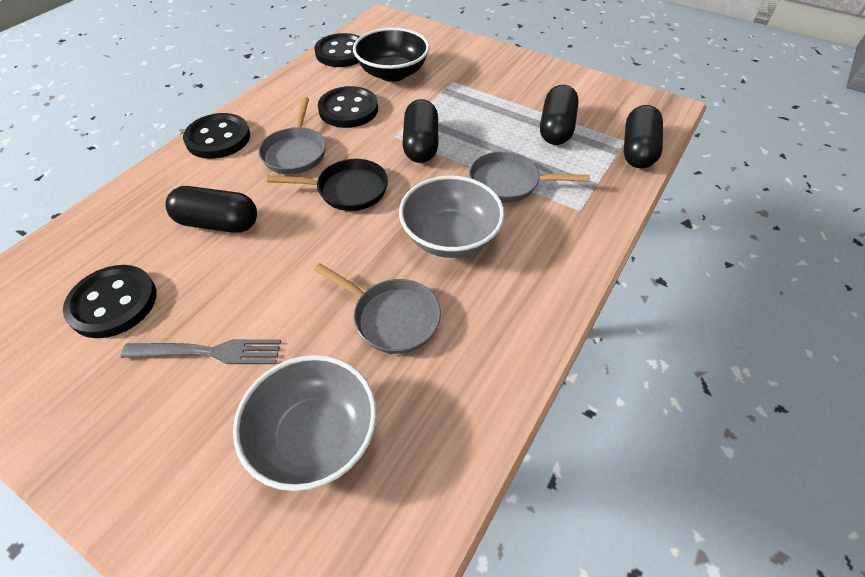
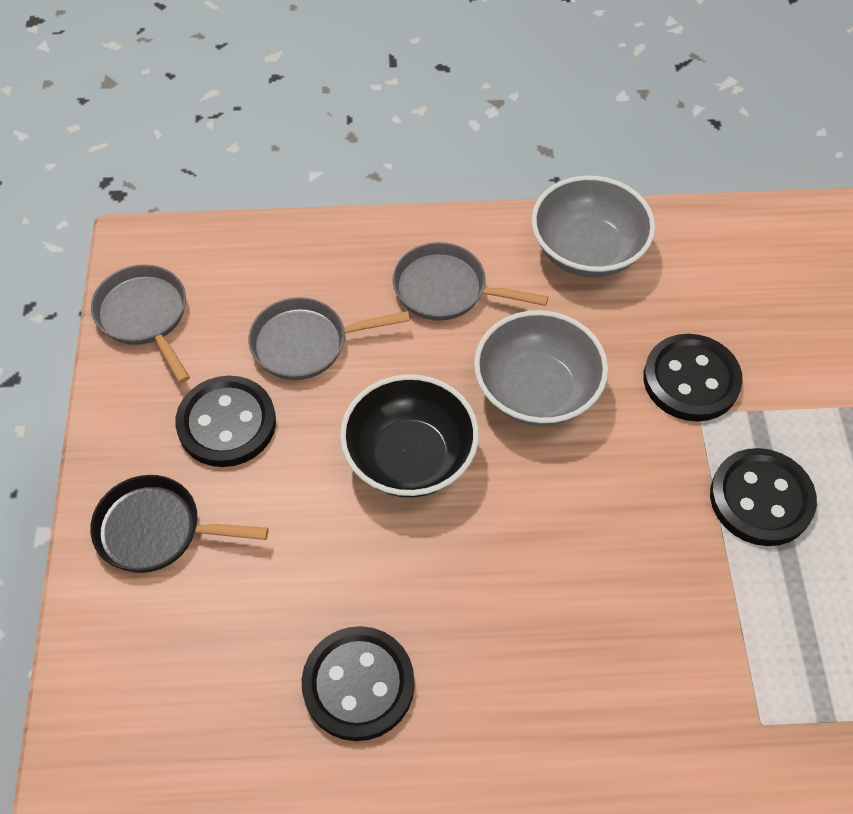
black capsule: 4 -> 0
grey fork: 1 -> 0

